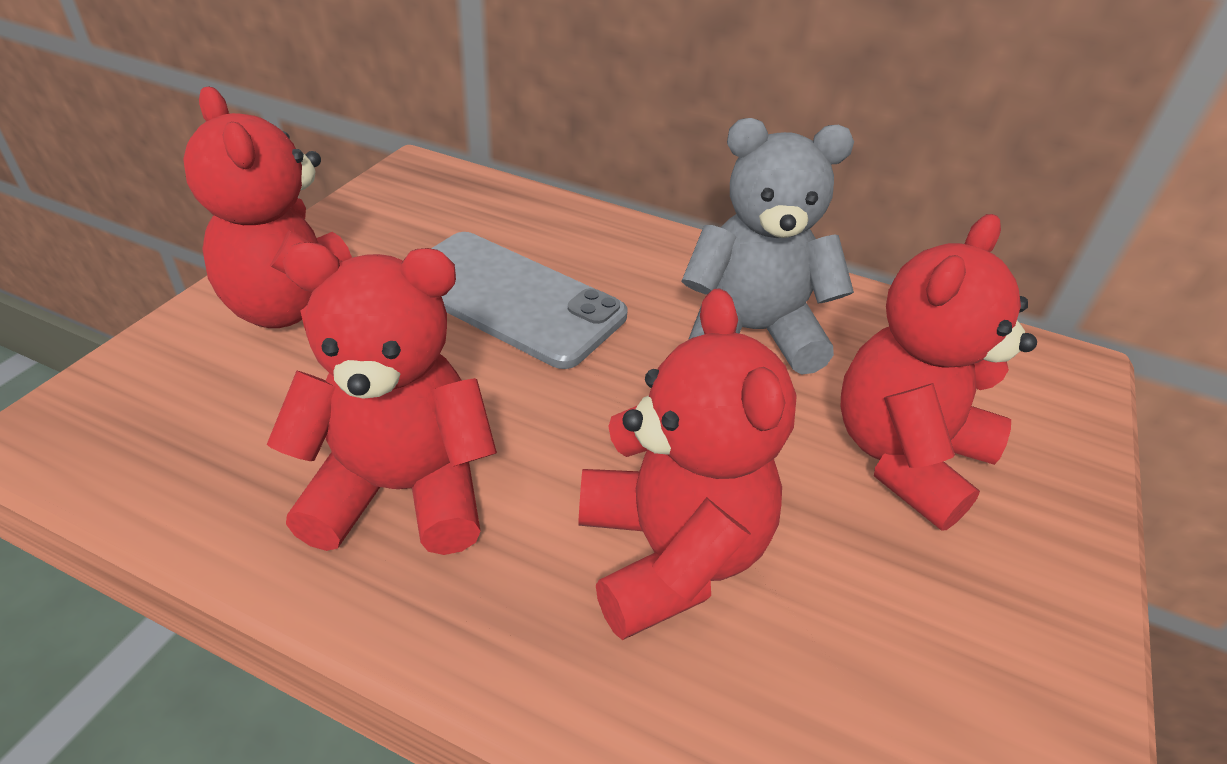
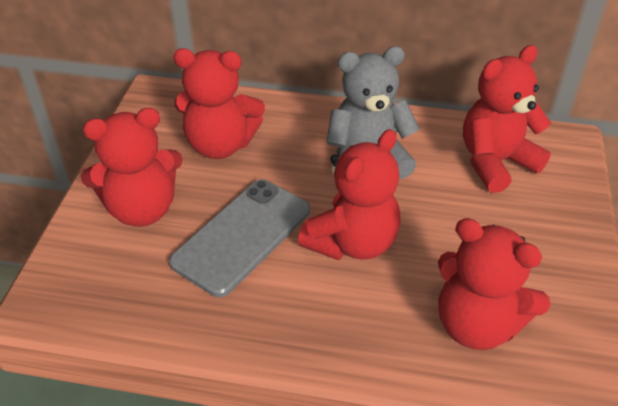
red teddy bear: 4 -> 5

